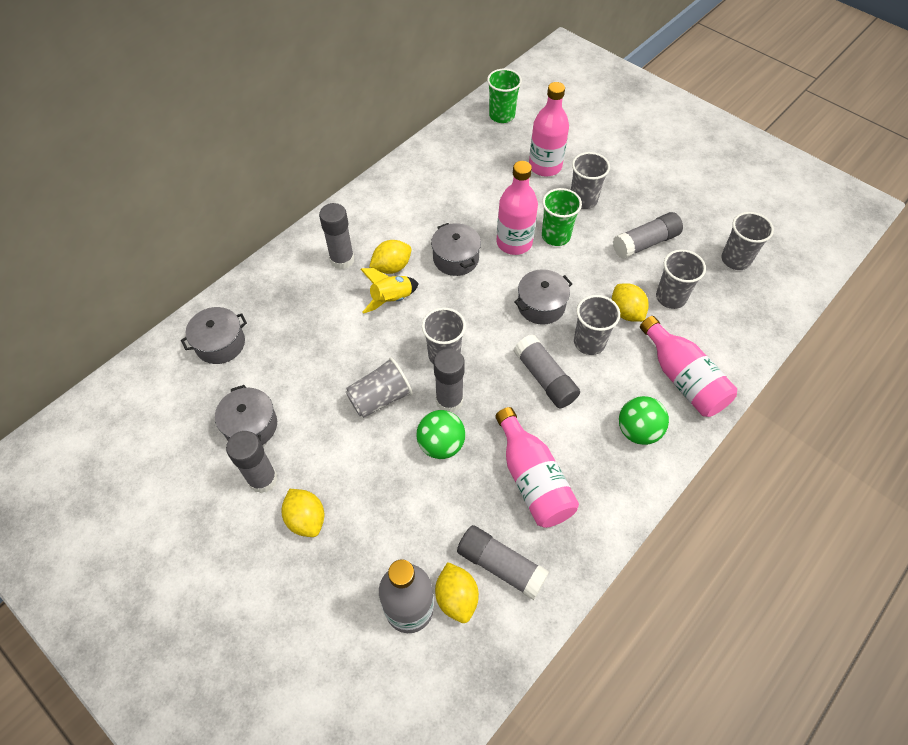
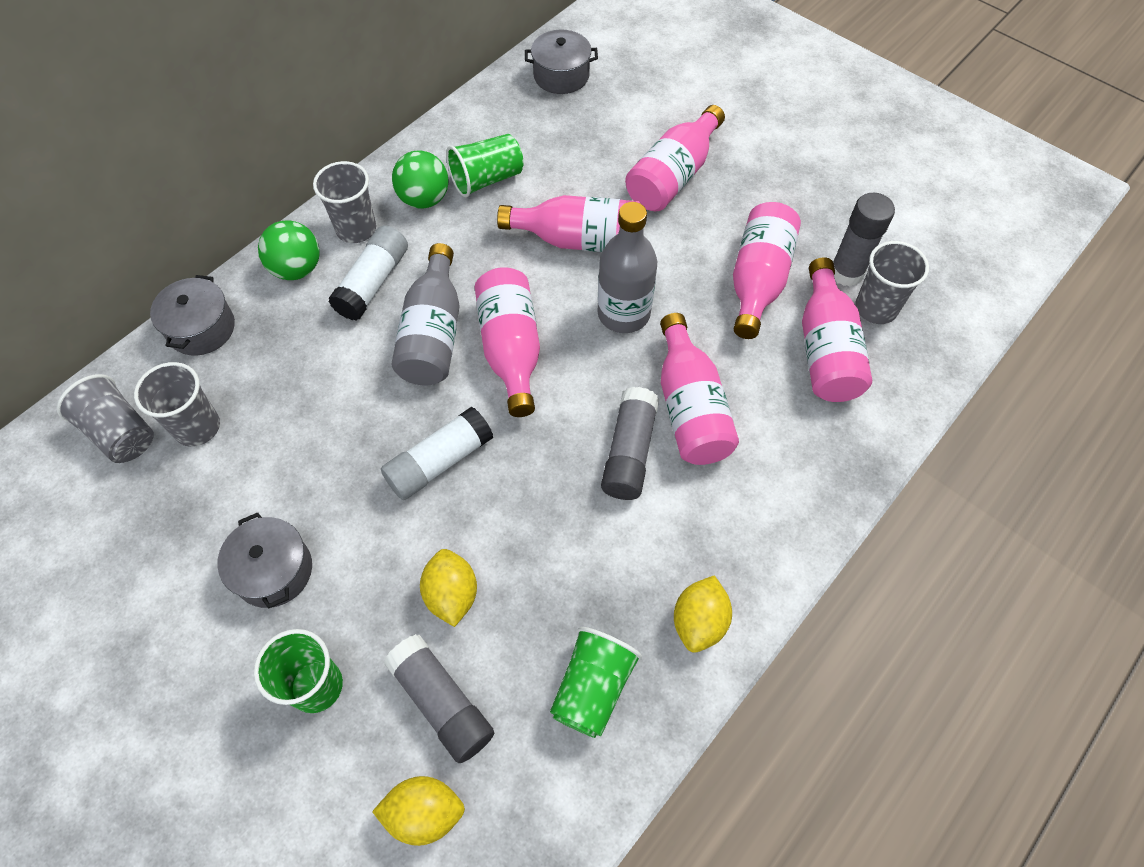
green cup: 2 -> 3
grey bottle: 1 -> 2
grey cup: 6 -> 4
grey glue stick: 6 -> 3
grey pot: 4 -> 3
pink bottle: 4 -> 6
white glue stick: 0 -> 2
yellow lemon: 4 -> 3
yellow rocket: 1 -> 0

